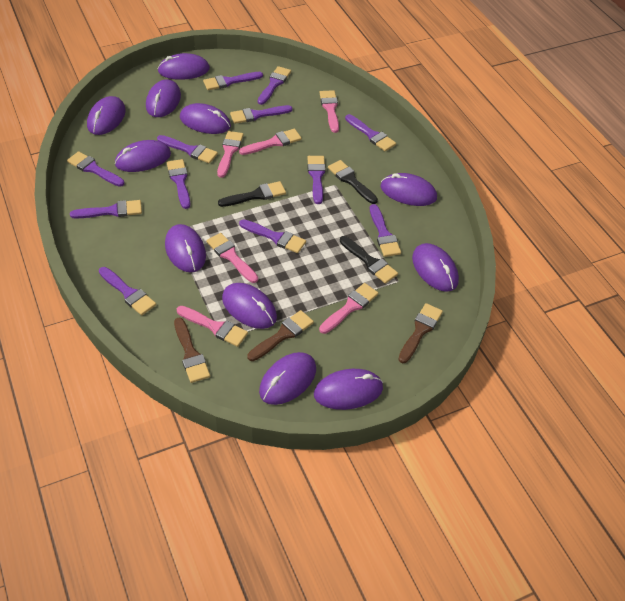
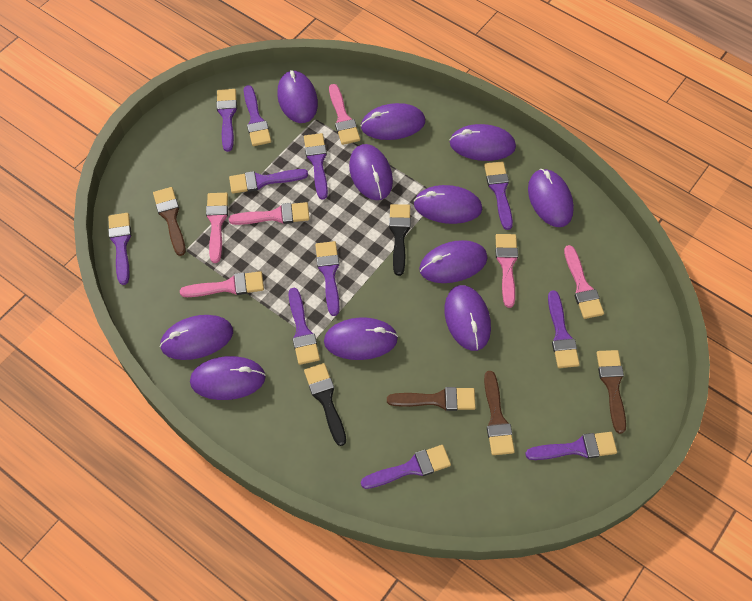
black brush: 3 -> 2
brown brush: 3 -> 4
purple brush: 12 -> 11

